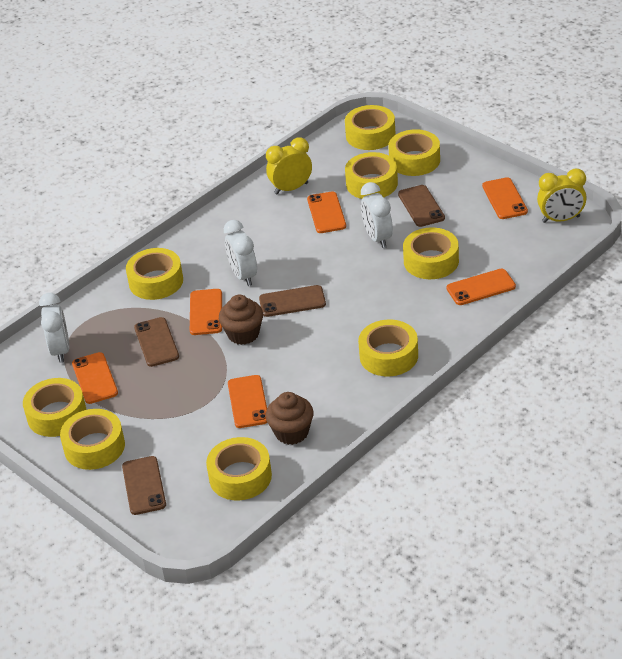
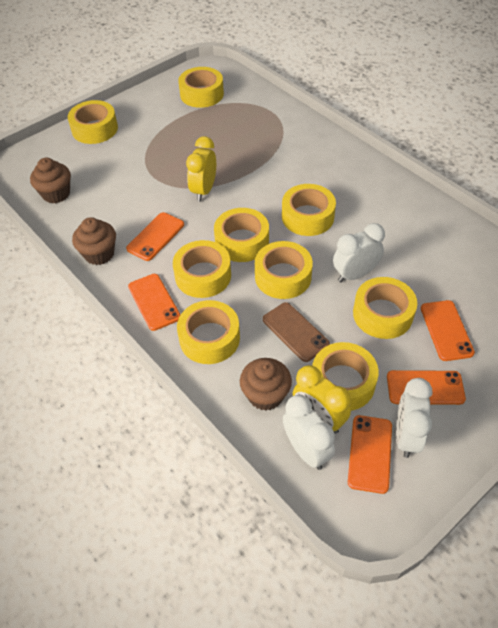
brown cupcake: 2 -> 3
brown phone: 4 -> 1
orange phone: 6 -> 5

